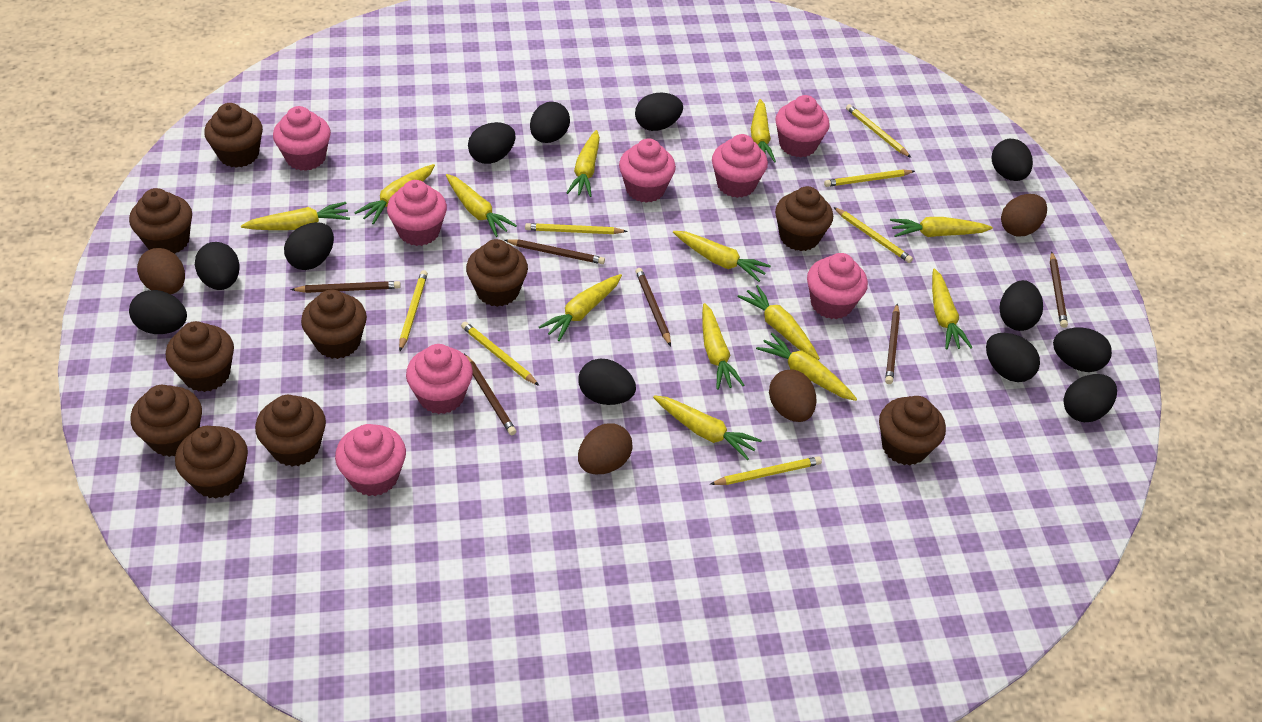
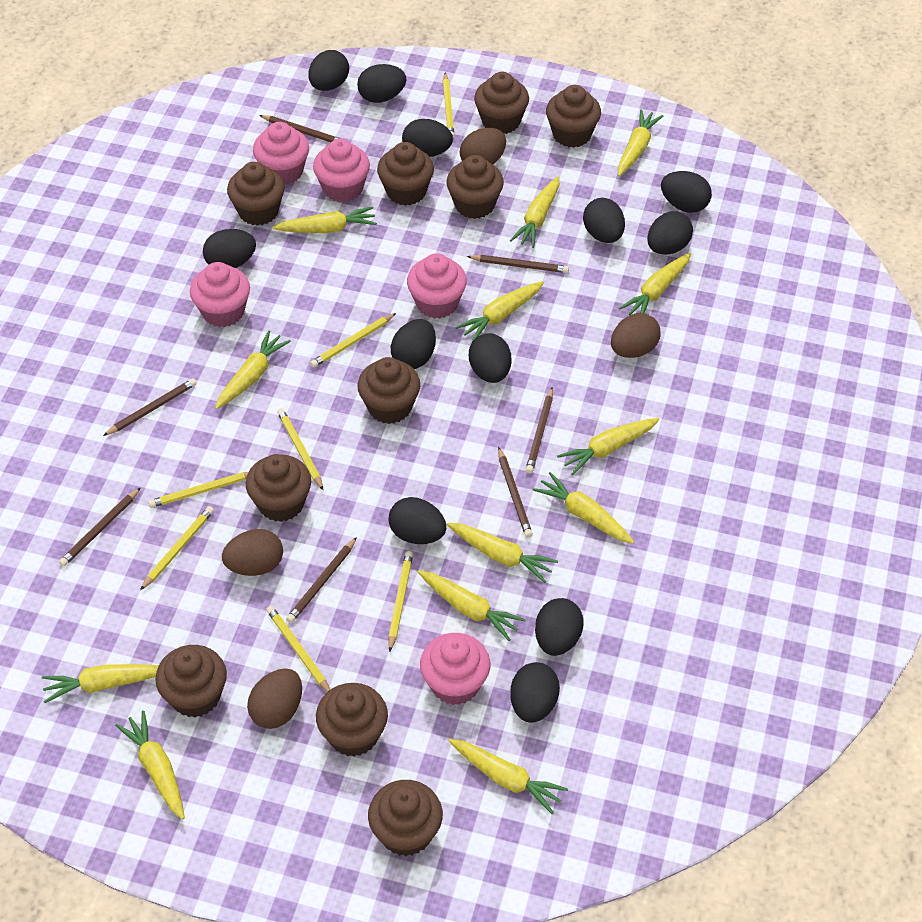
brown pencil: 6 -> 7
pink cupcake: 8 -> 5

